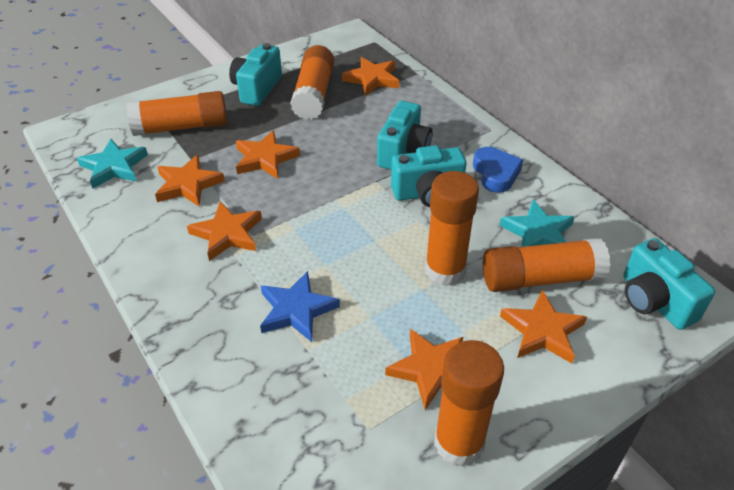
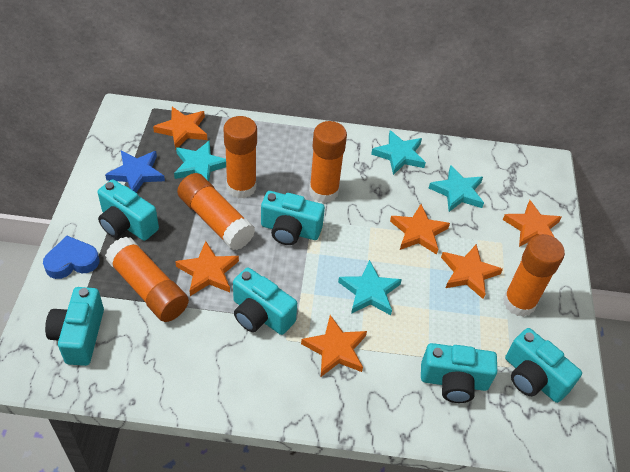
turquoise camera: 4 -> 6
turquoise star: 2 -> 4

